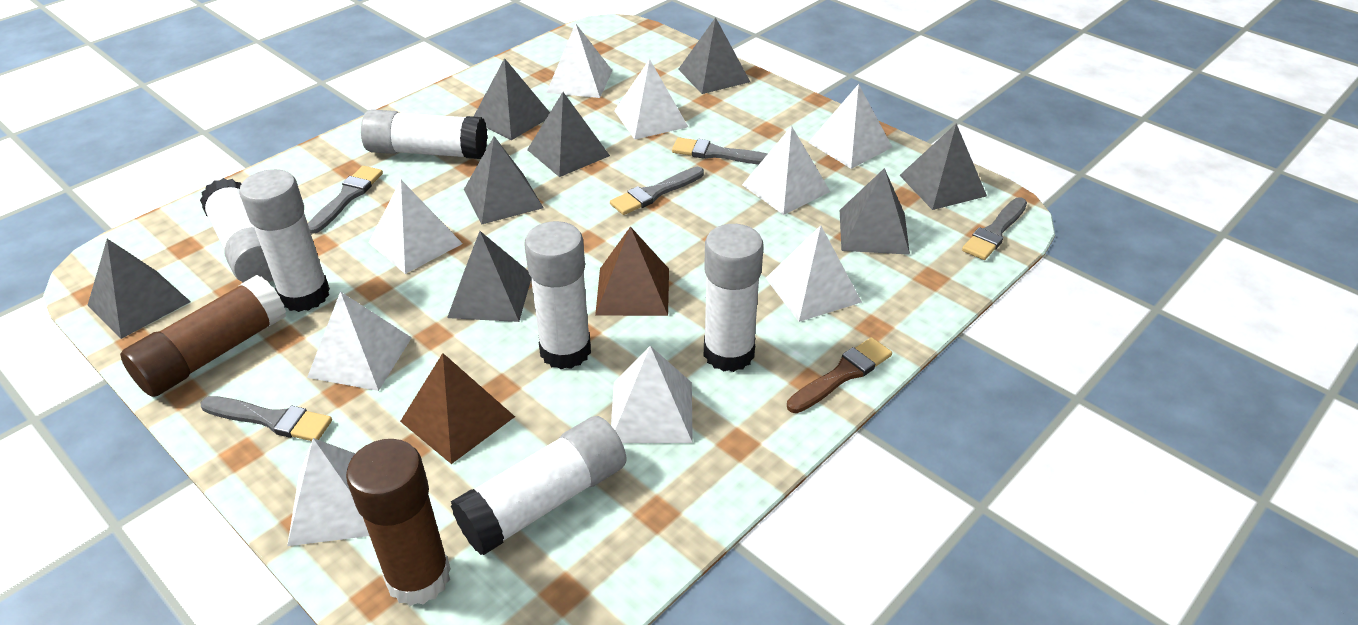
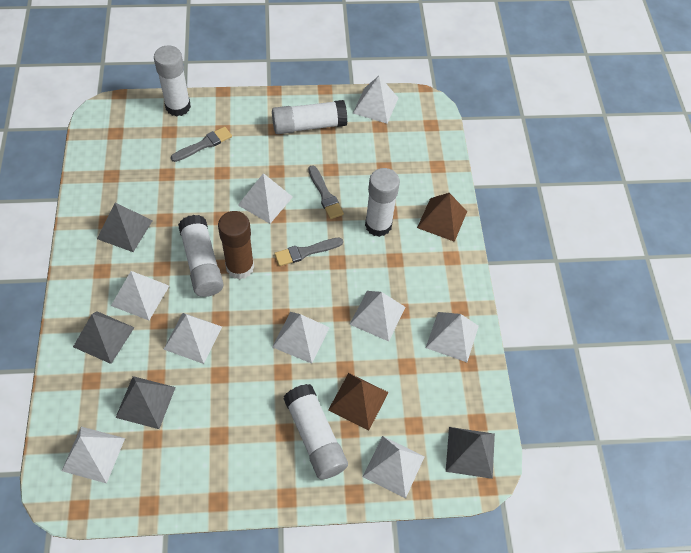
brown brush: 1 -> 0
brown glue stick: 2 -> 1
grey brush: 5 -> 3
grey pyramid: 8 -> 4
white glue stick: 6 -> 5

